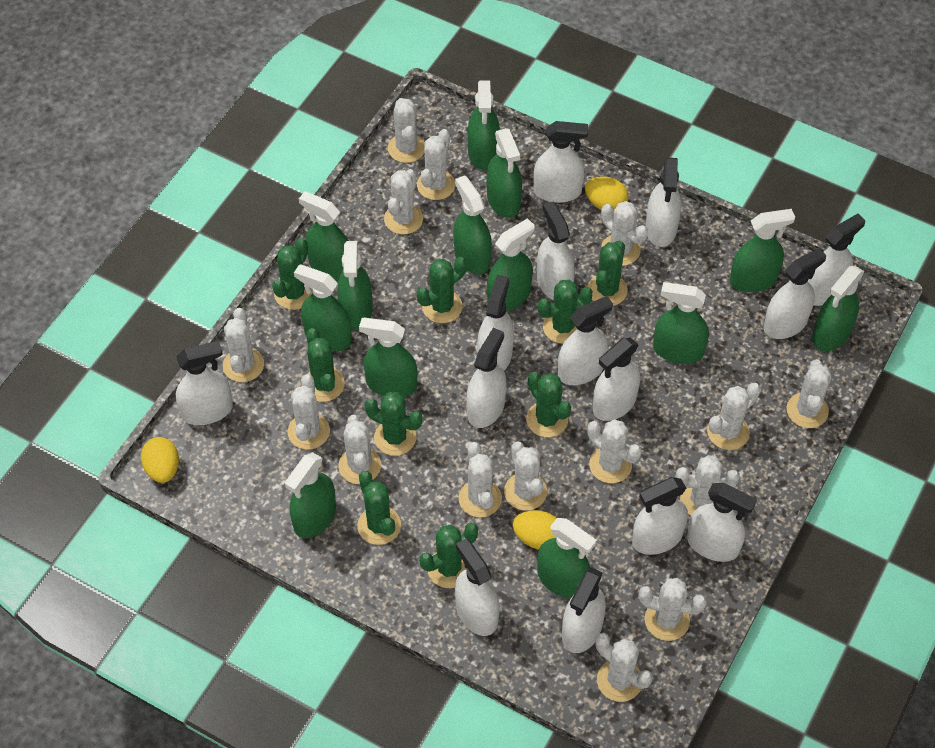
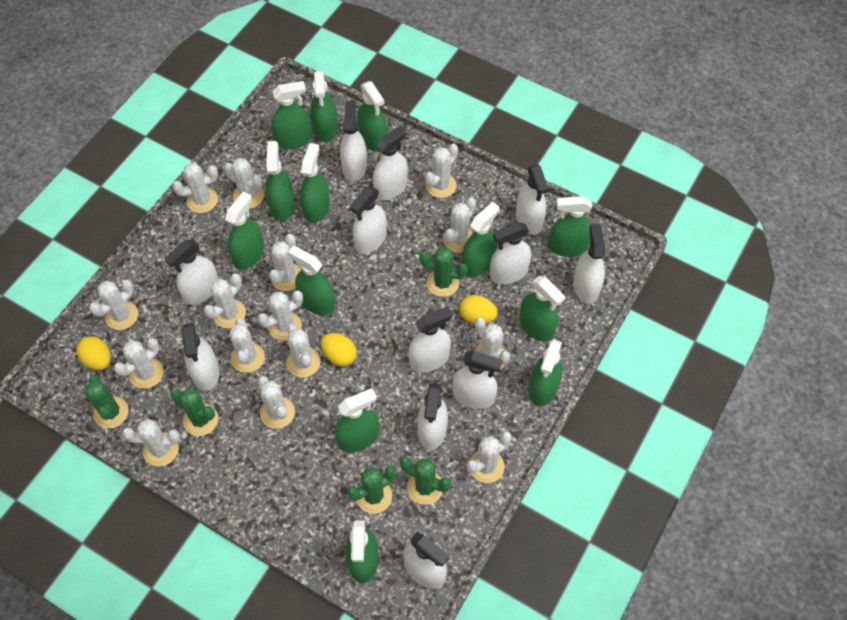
green cactus: 9 -> 5
white spray bottle: 14 -> 12

